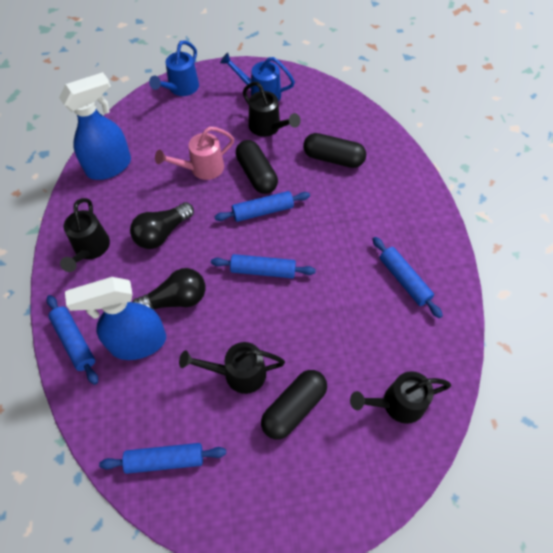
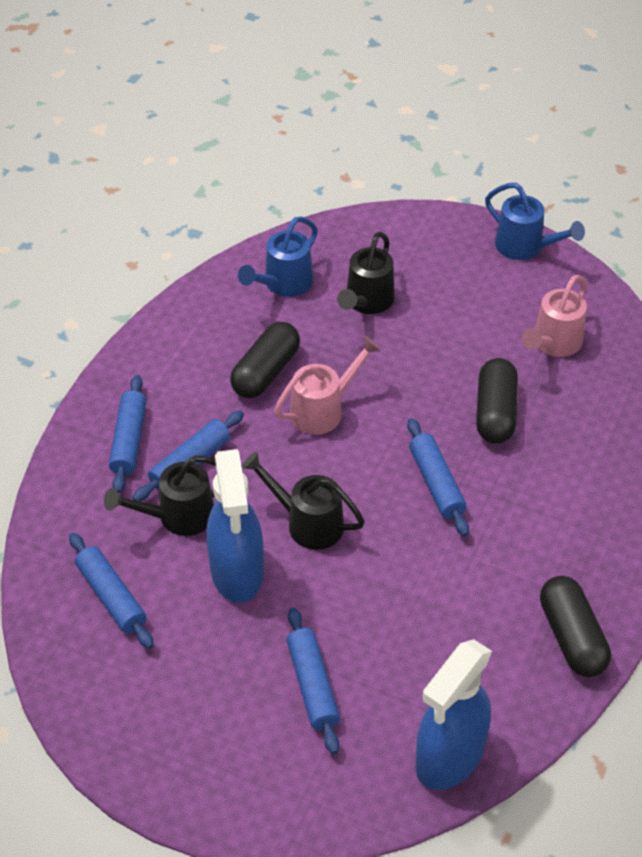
black light bulb: 2 -> 0
black watering can: 4 -> 3
pink watering can: 1 -> 2

